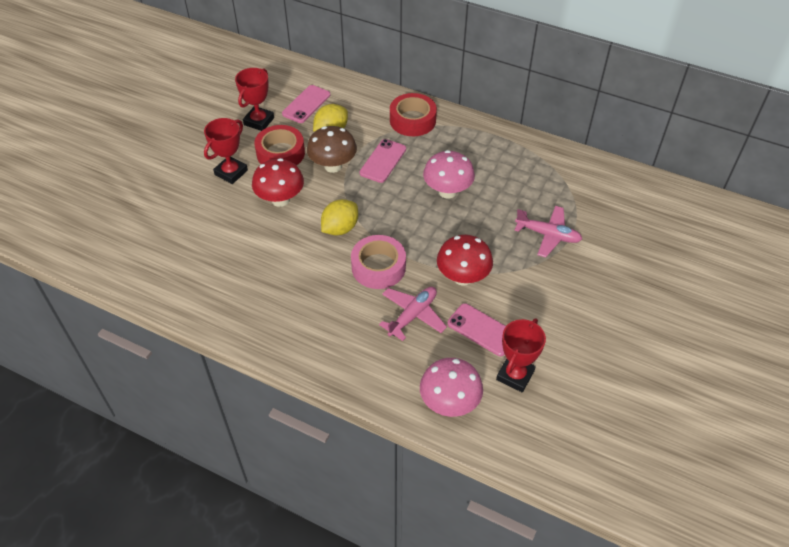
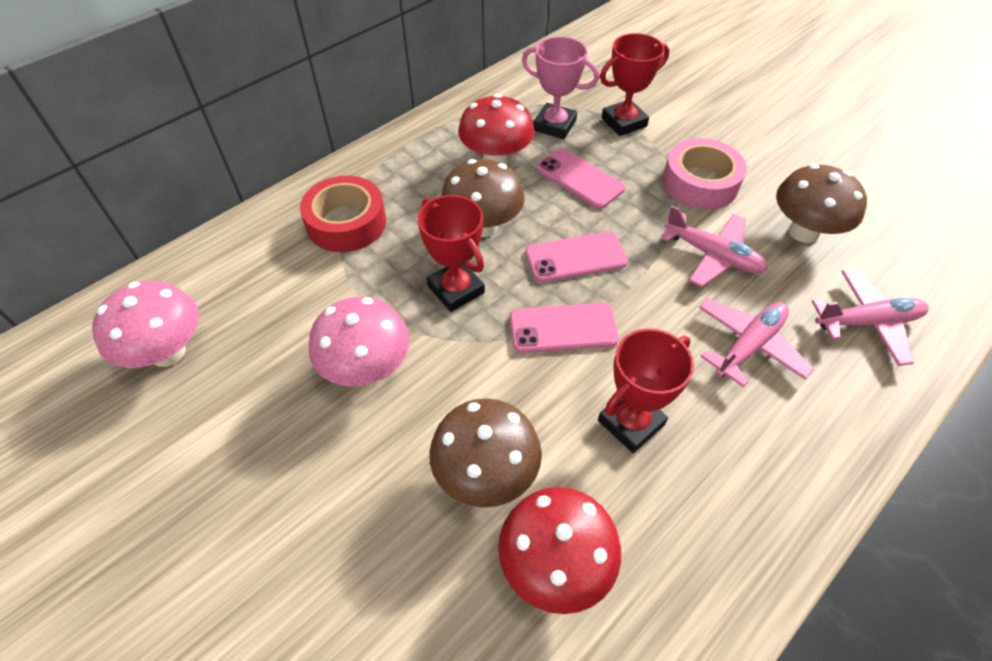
brown mushroom: 1 -> 3
pink plane: 2 -> 3
pink trophy: 0 -> 1
red tape: 2 -> 1
yellow lemon: 2 -> 0

